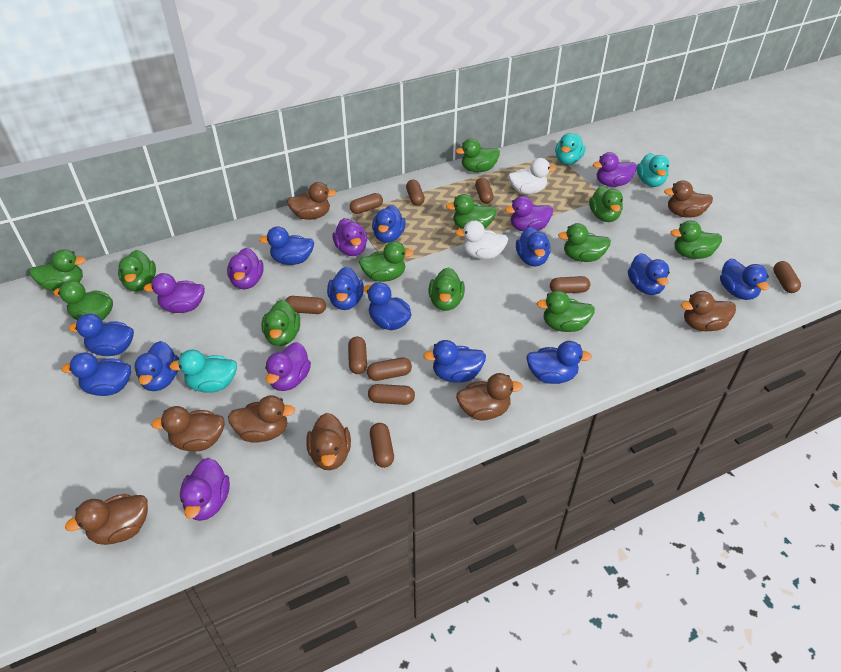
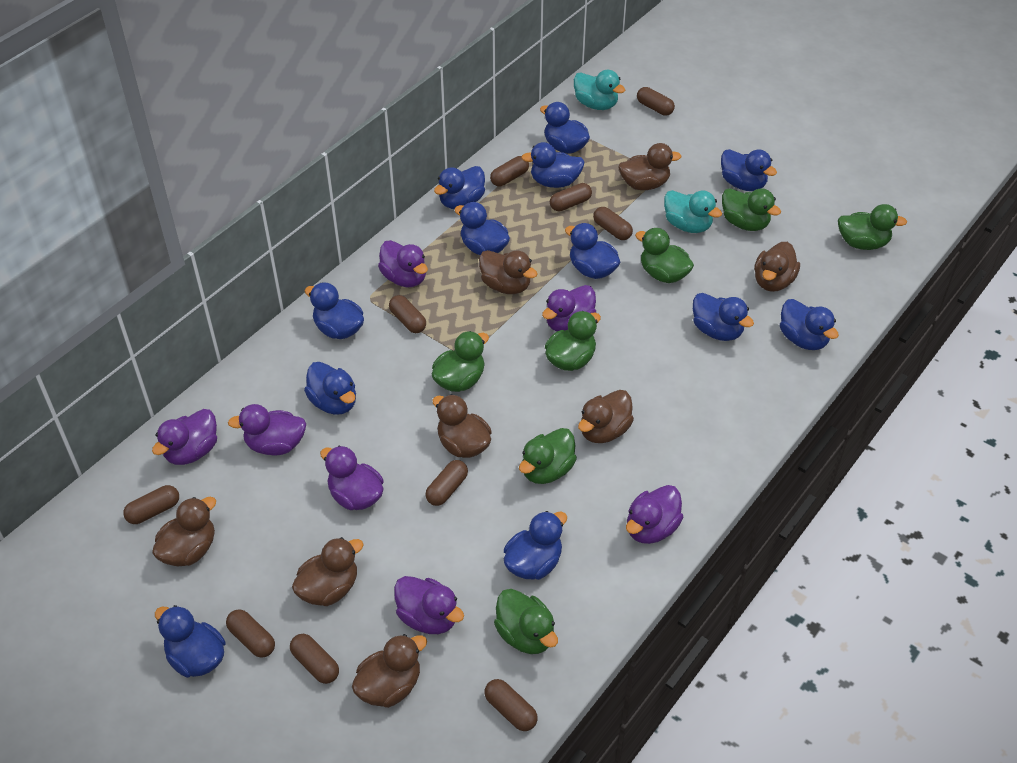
green duck: 12 -> 7
turquoise duck: 3 -> 2
white duck: 2 -> 0

